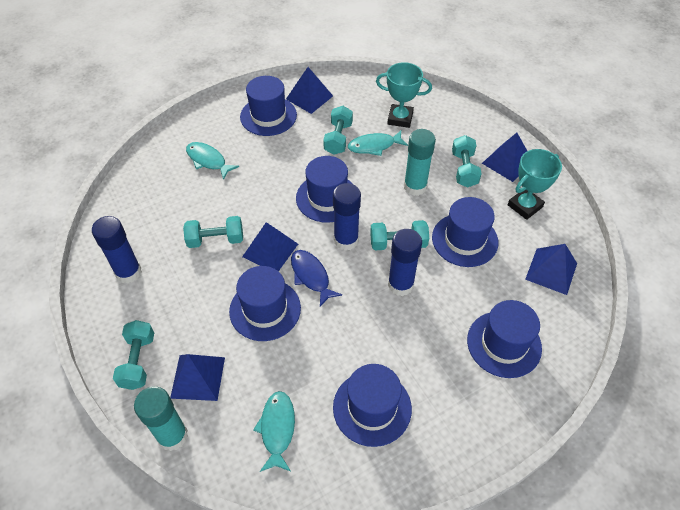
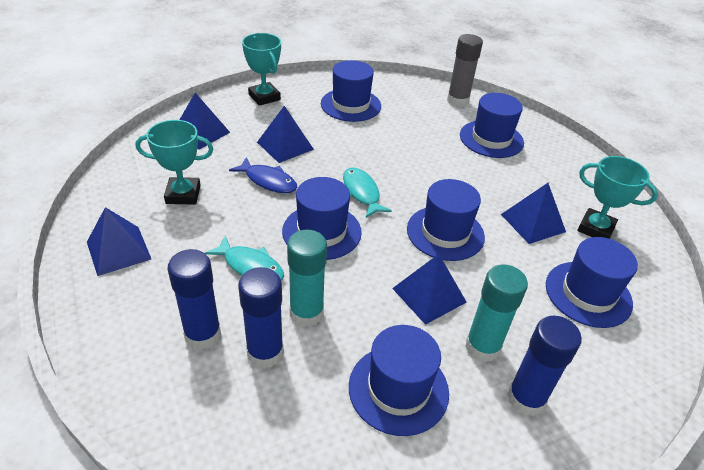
grey glue stick: 0 -> 1
turquoise dumbbell: 5 -> 0
turquoise fish: 3 -> 2
turquoise trophy: 2 -> 3

